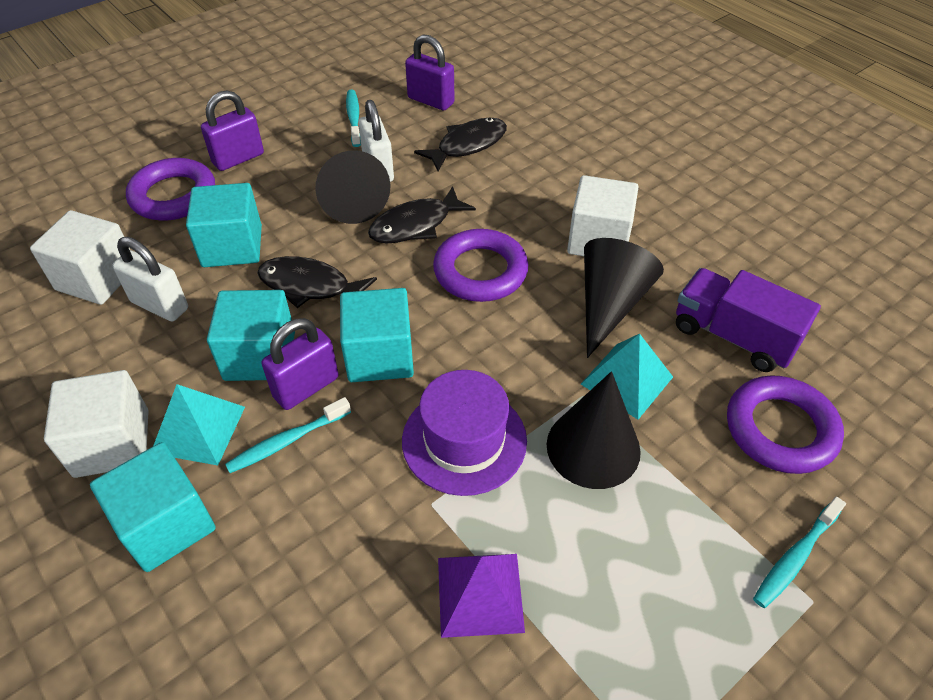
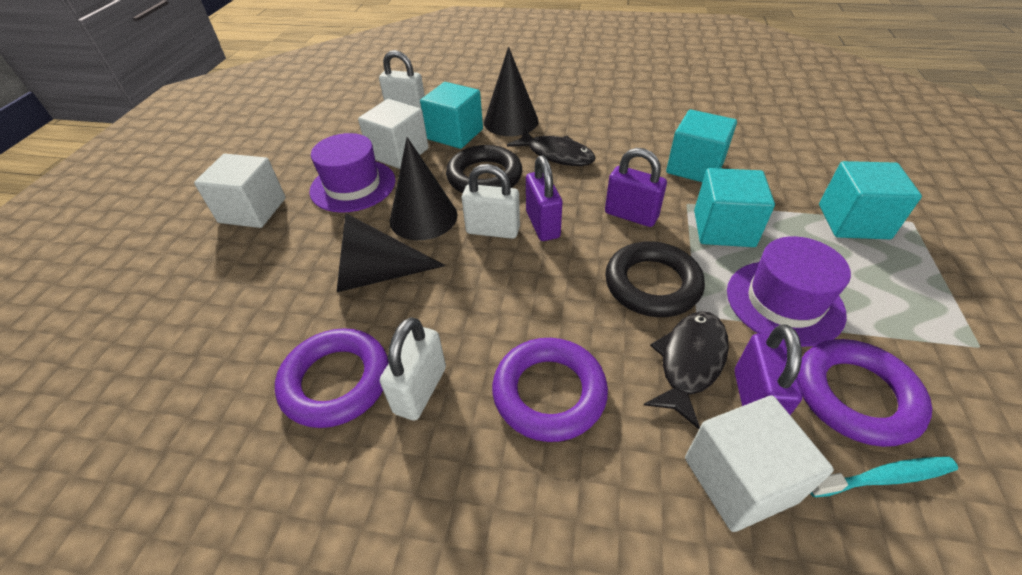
black fish: 3 -> 2
black ring: 0 -> 2
purple hat: 1 -> 2
purple pyramid: 1 -> 0
purple truck: 1 -> 0
turquoise pyramid: 2 -> 0
turquoise toothbrush: 3 -> 1
white padlock: 2 -> 3

